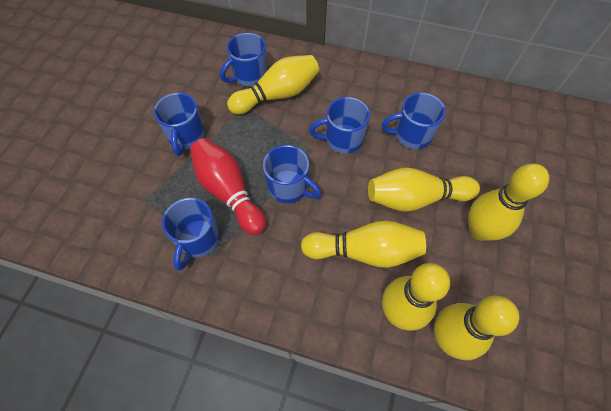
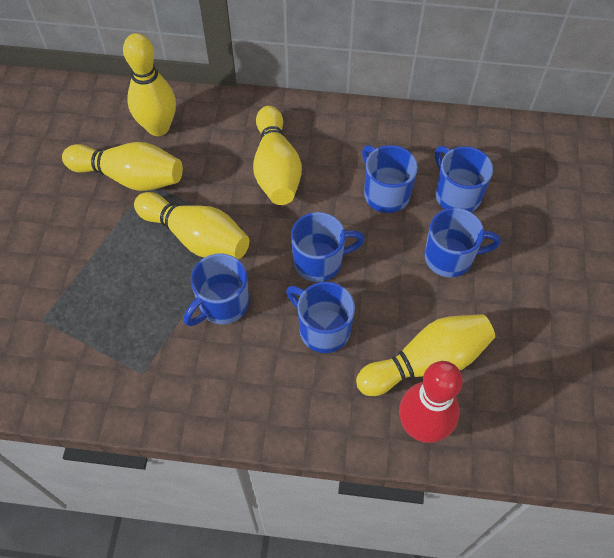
yellow bowling pin: 6 -> 5

